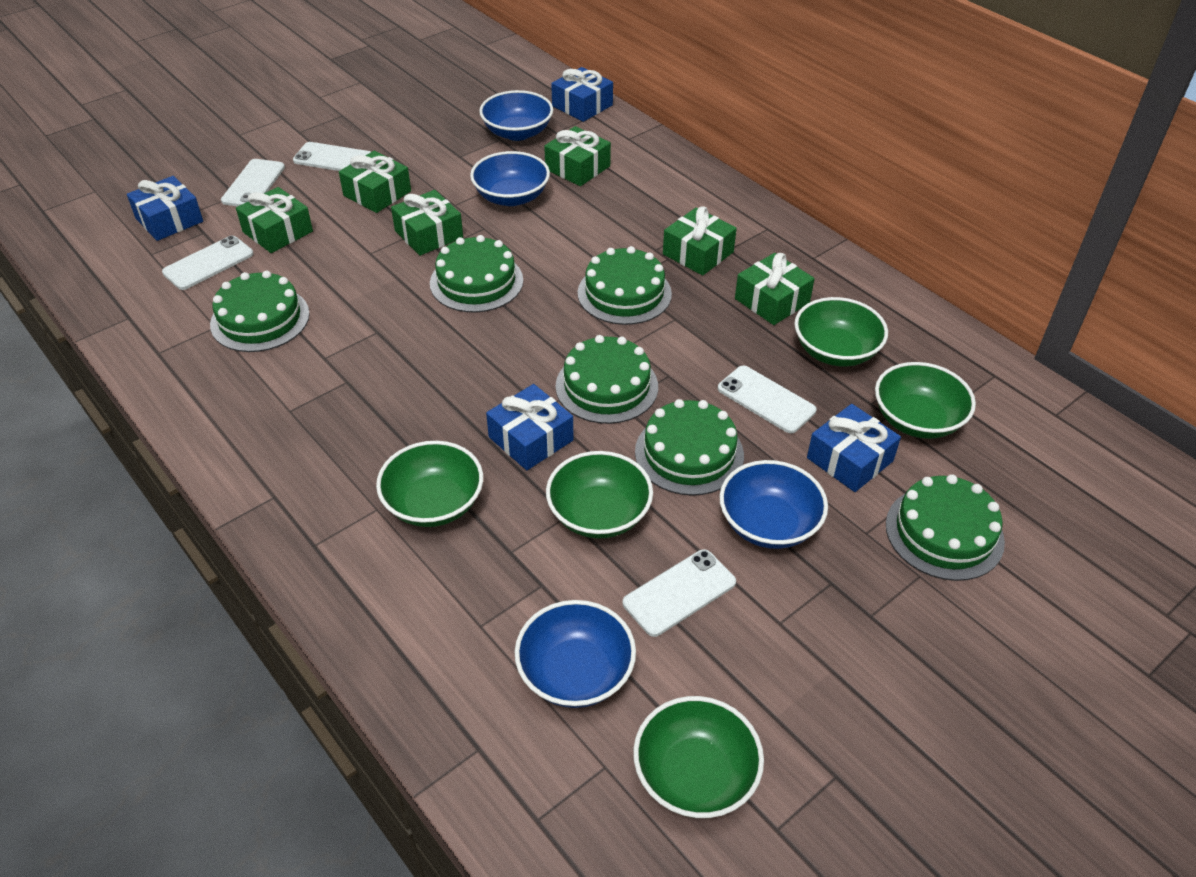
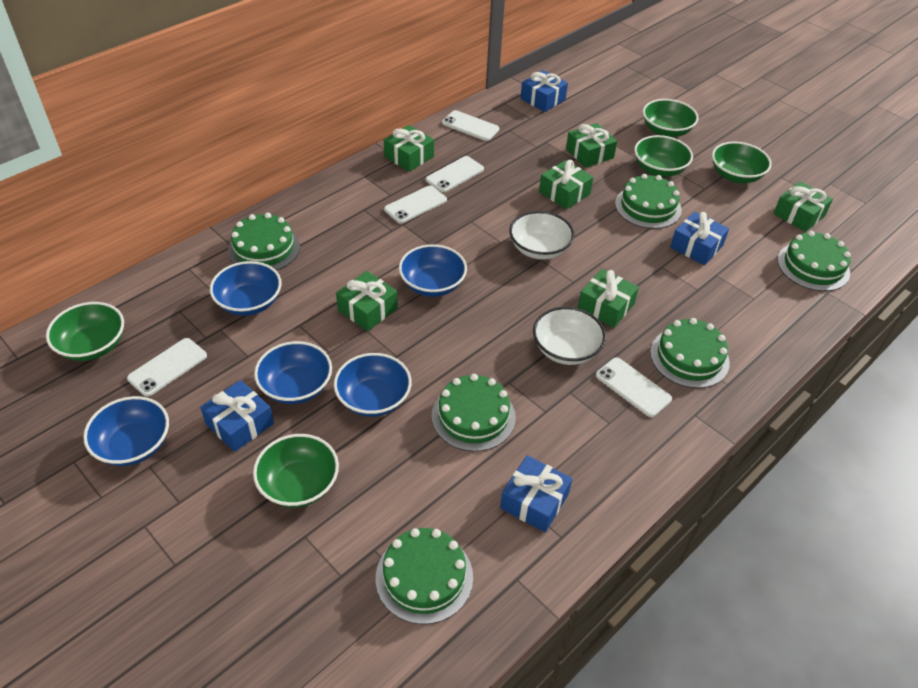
blue bowl: 4 -> 5
white bowl: 0 -> 2

